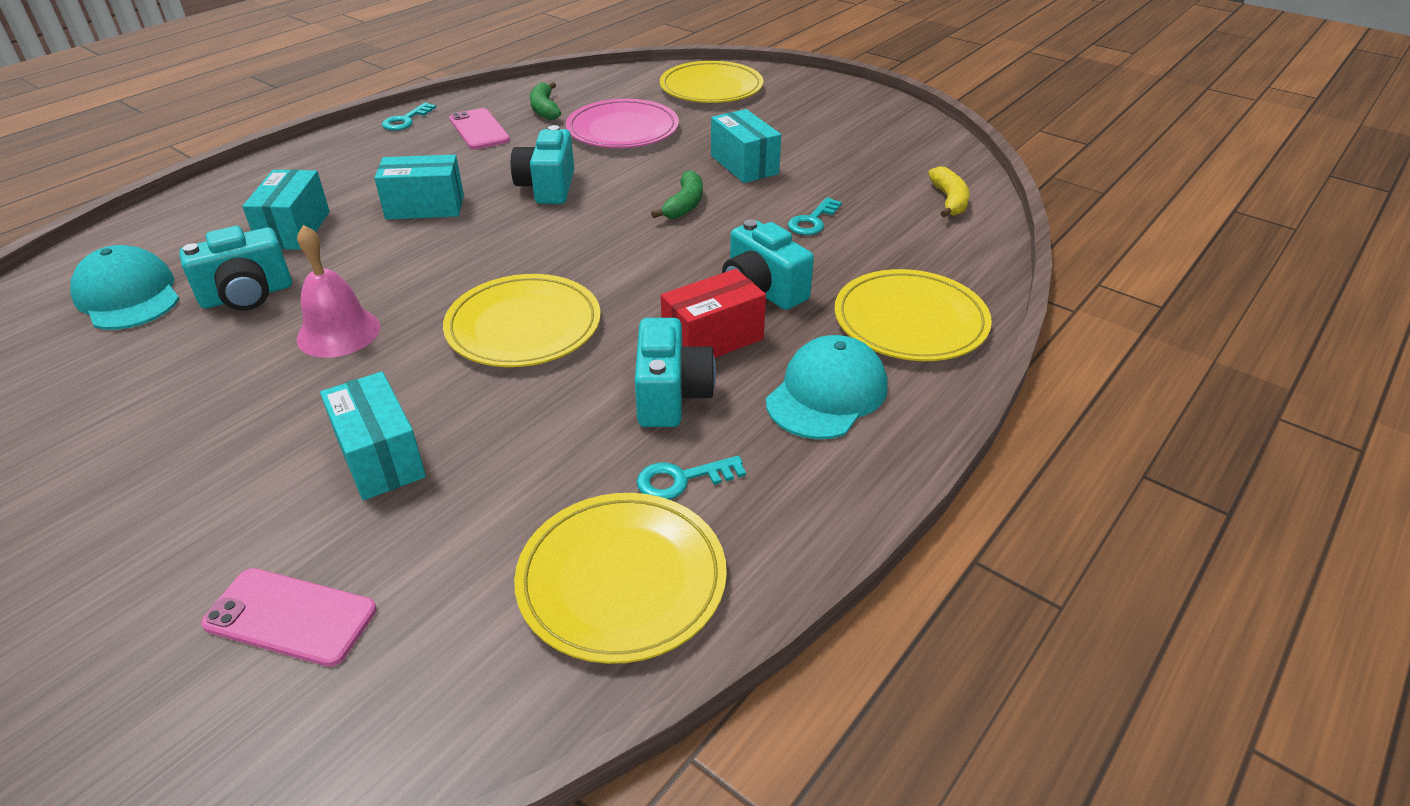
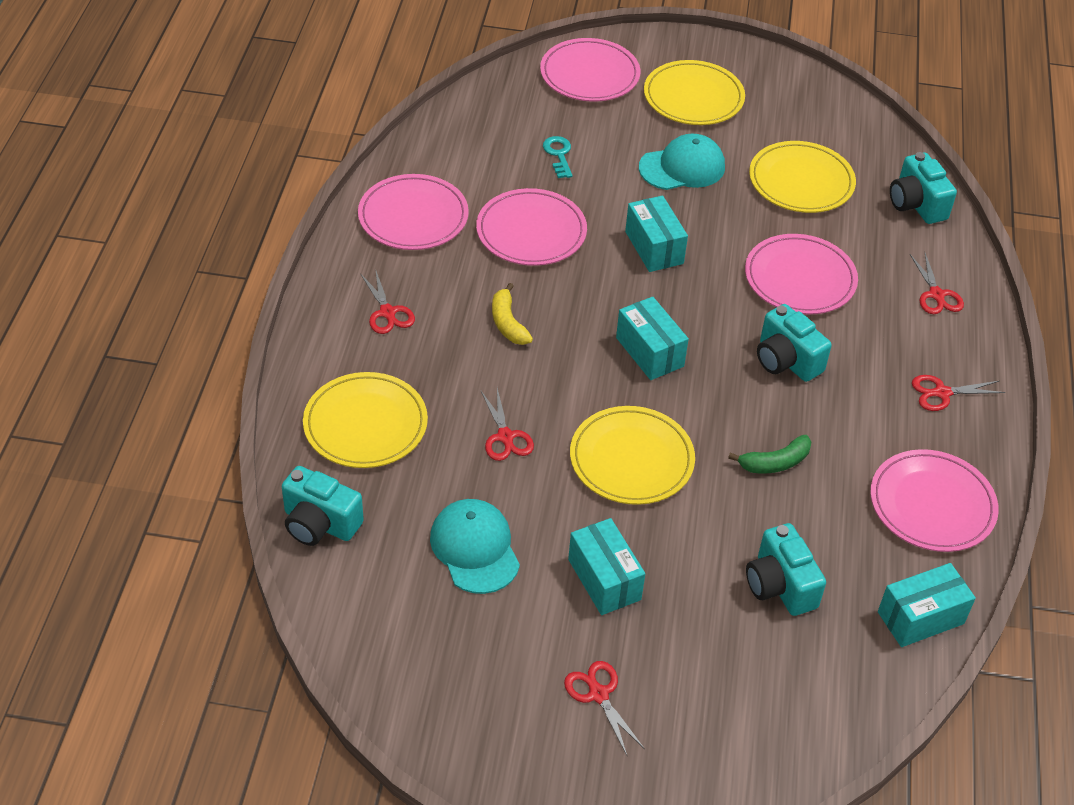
green banana: 2 -> 1
pink bell: 1 -> 0
pink phone: 2 -> 0
pink plate: 1 -> 5
red box: 1 -> 0
red scissors: 0 -> 5
turquoise key: 3 -> 1

